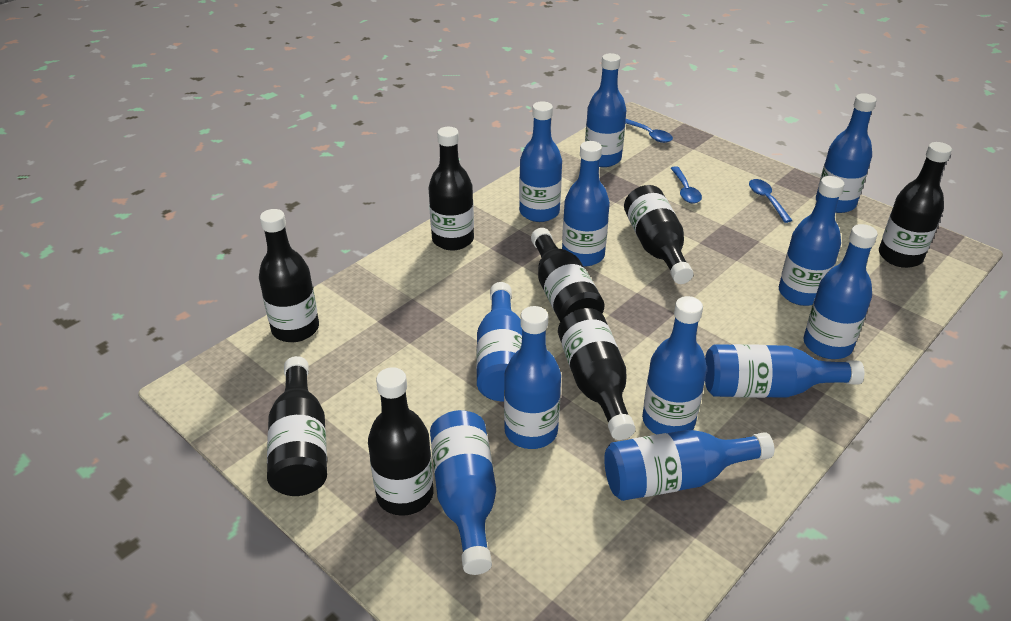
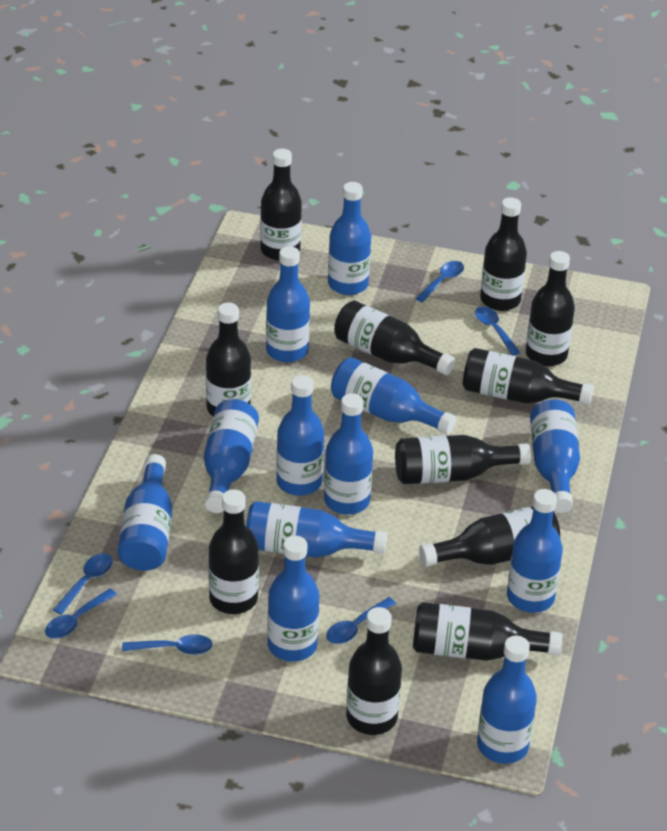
black bottle: 8 -> 11
blue spoon: 3 -> 6

